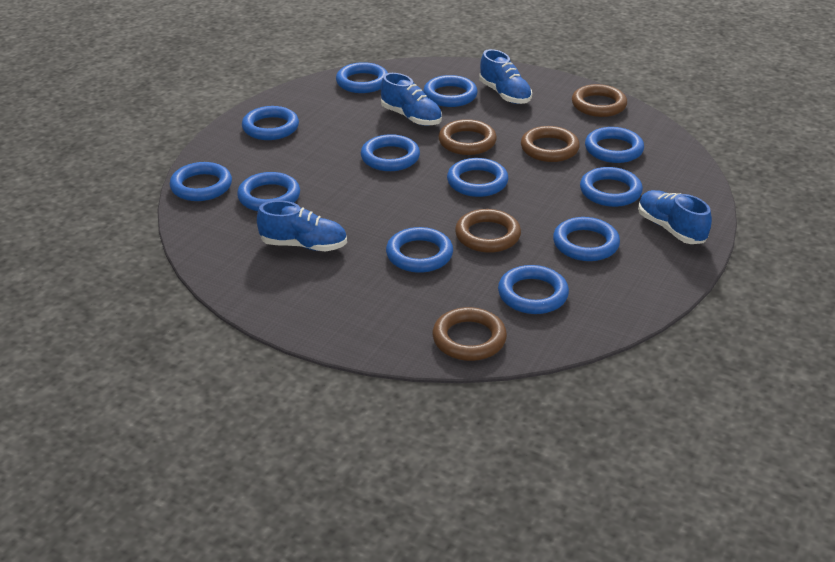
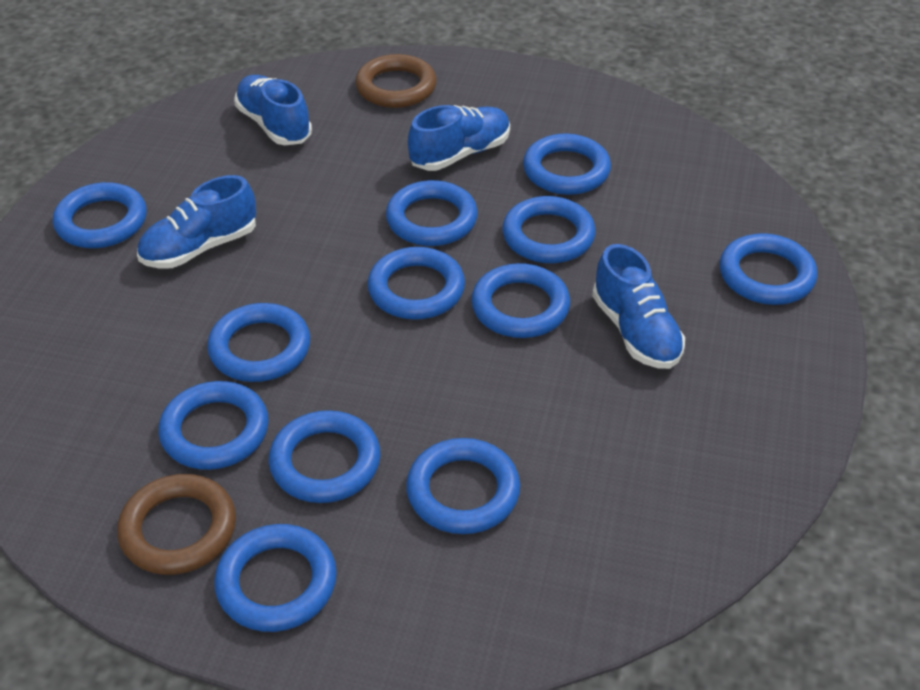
brown ring: 5 -> 2

